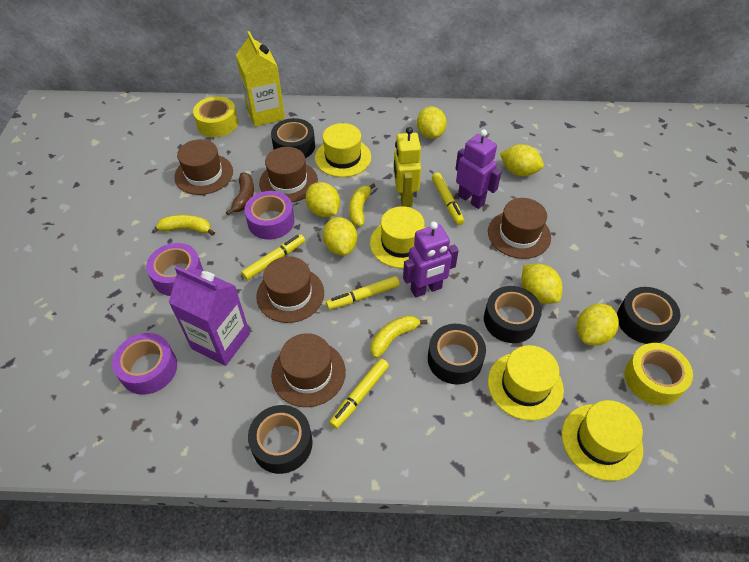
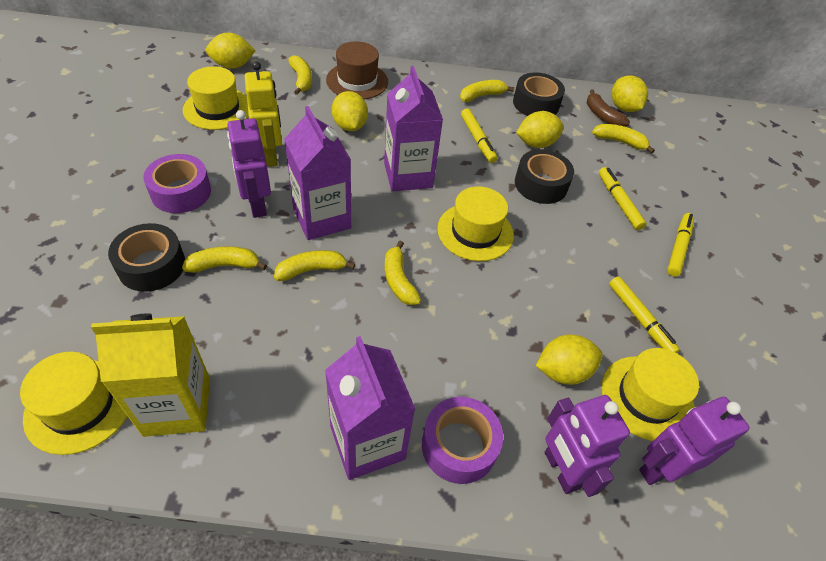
black tape: 5 -> 3
brown hat: 5 -> 1
purple carton: 1 -> 3
purple robot: 2 -> 3
purple tape: 3 -> 2
yellow banana: 3 -> 6
yellow lemon: 6 -> 5
yellow tape: 2 -> 0

